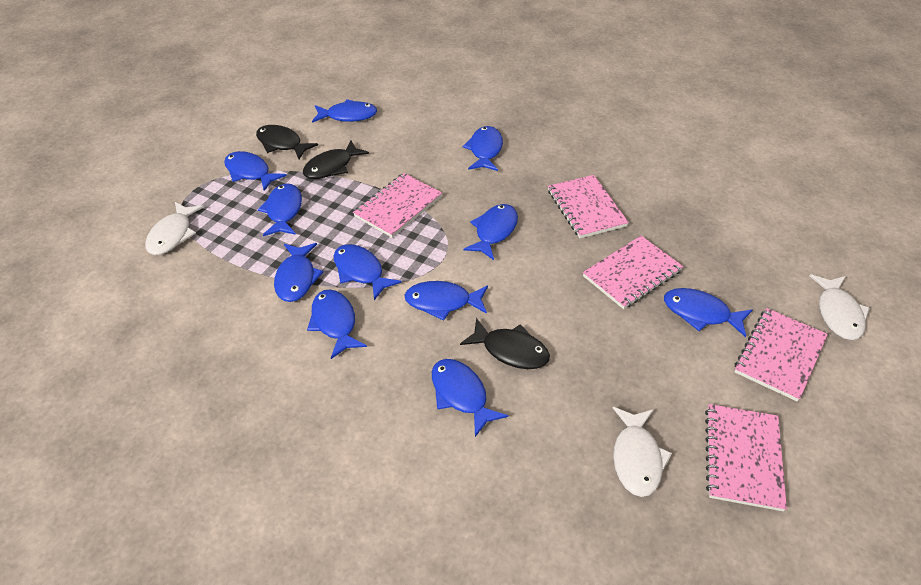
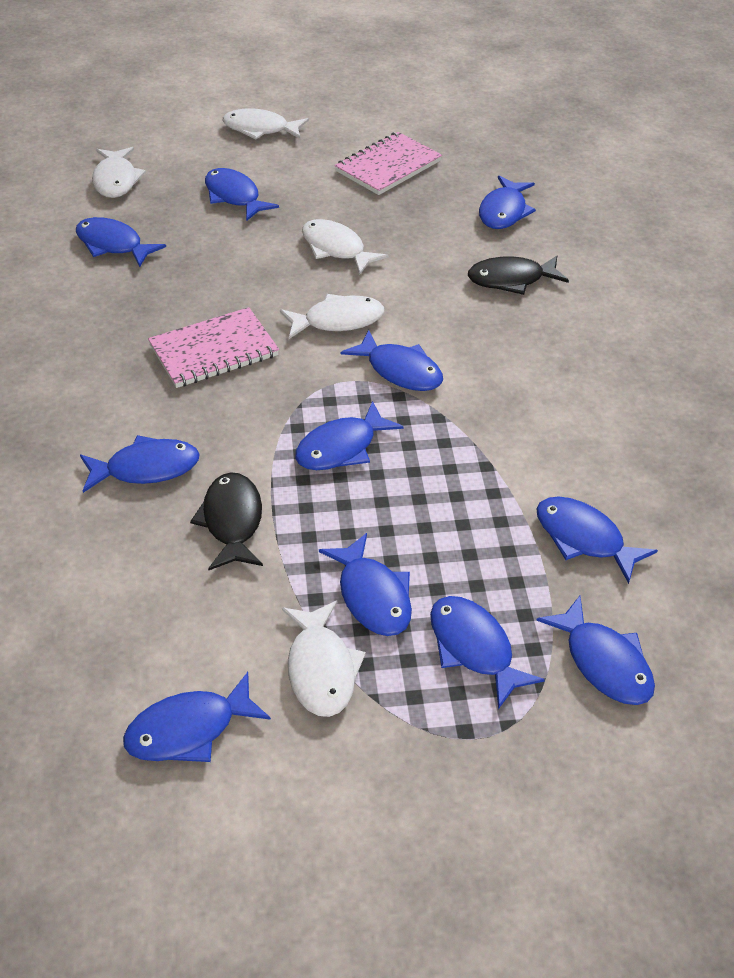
black fish: 3 -> 2
pink notebook: 5 -> 2
white fish: 3 -> 5

